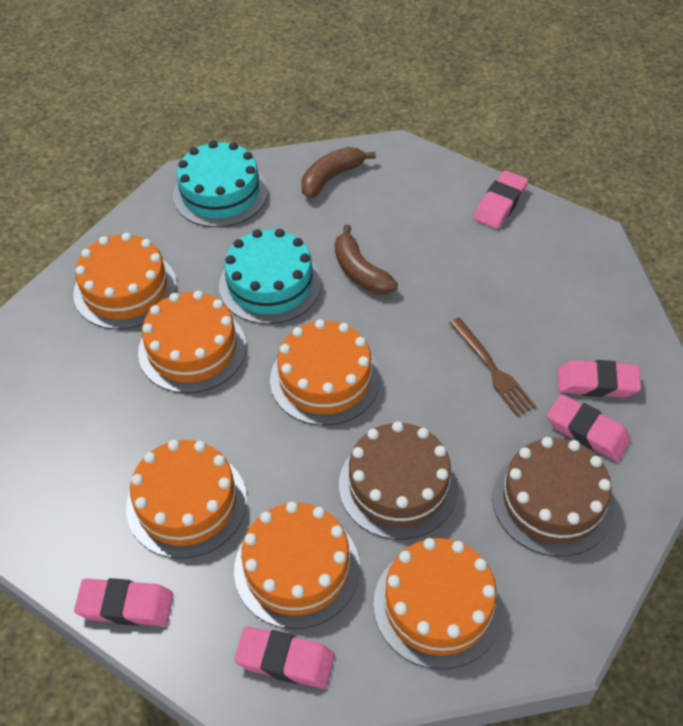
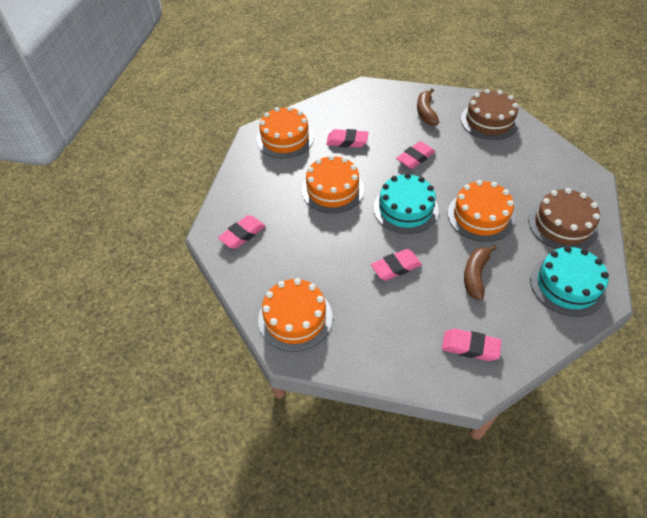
brown fork: 1 -> 0
orange cake: 6 -> 4

